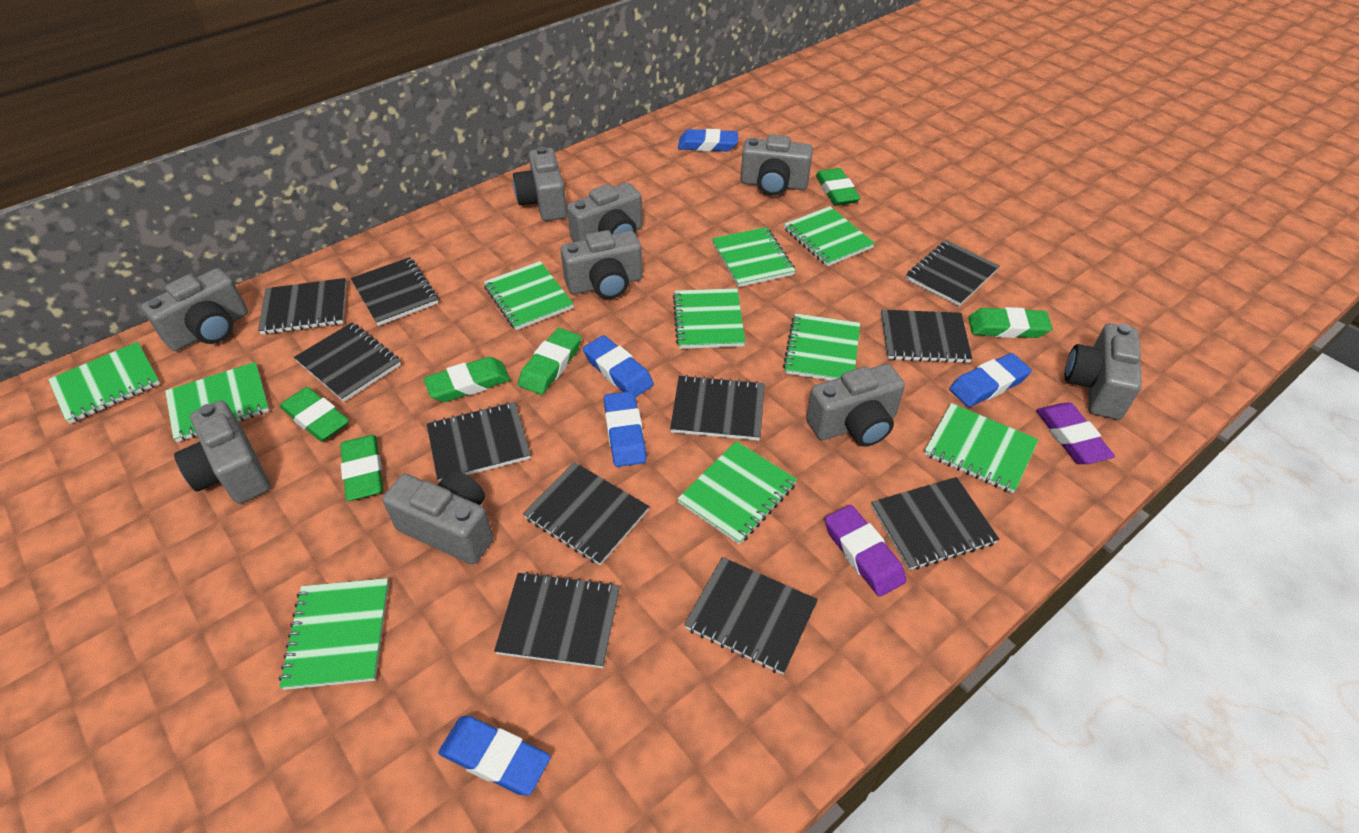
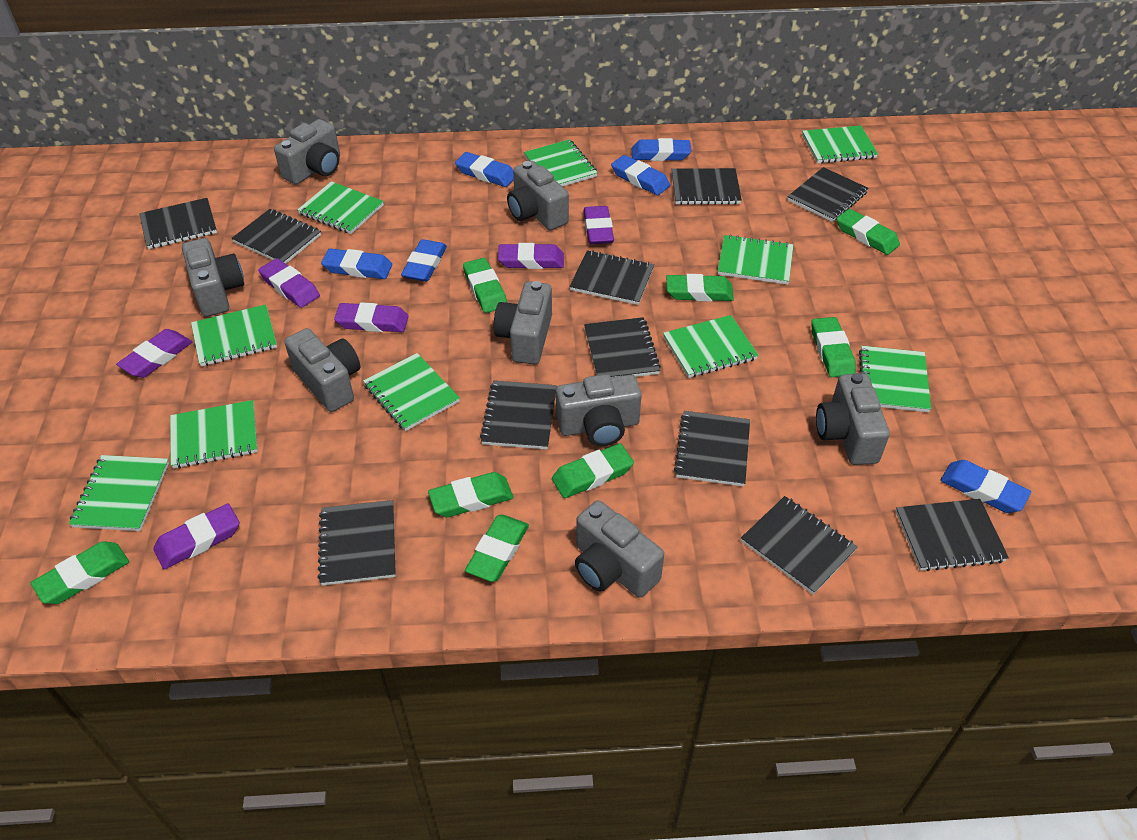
blue eraser: 5 -> 6
green eraser: 6 -> 8
grey camera: 9 -> 8
purple eraser: 2 -> 6

